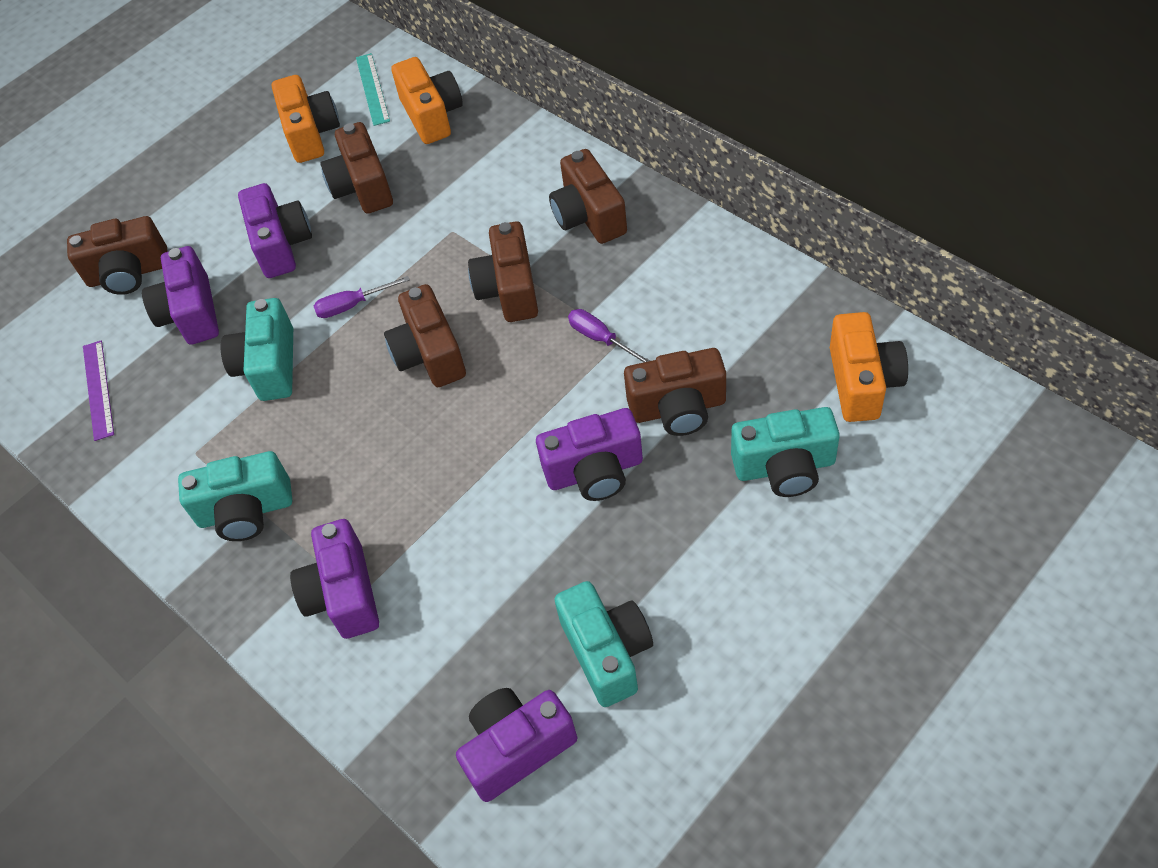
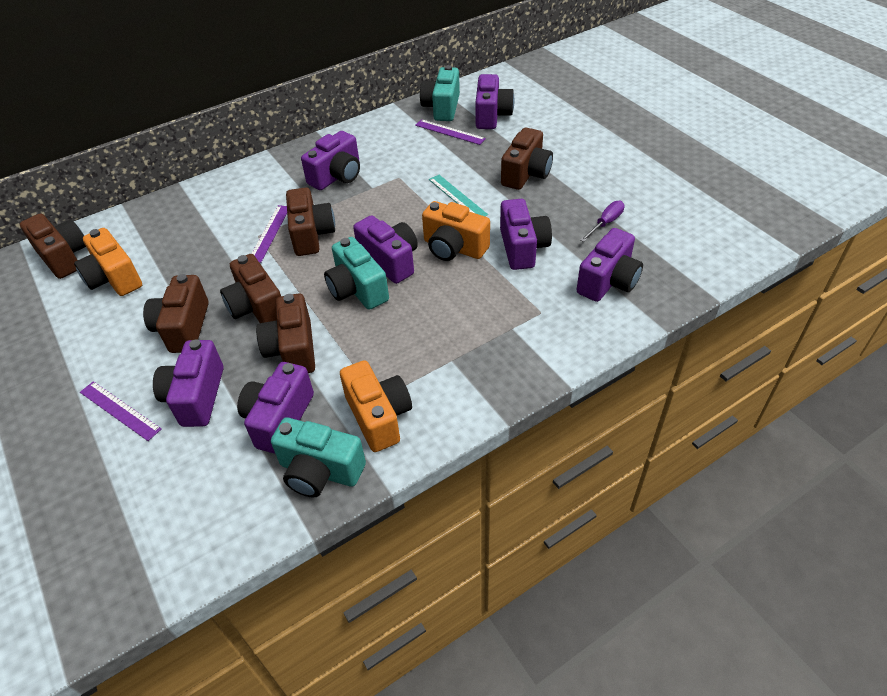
purple camera: 5 -> 7
purple ruler: 1 -> 3
purple screwdriver: 2 -> 1
turquoise camera: 4 -> 3

